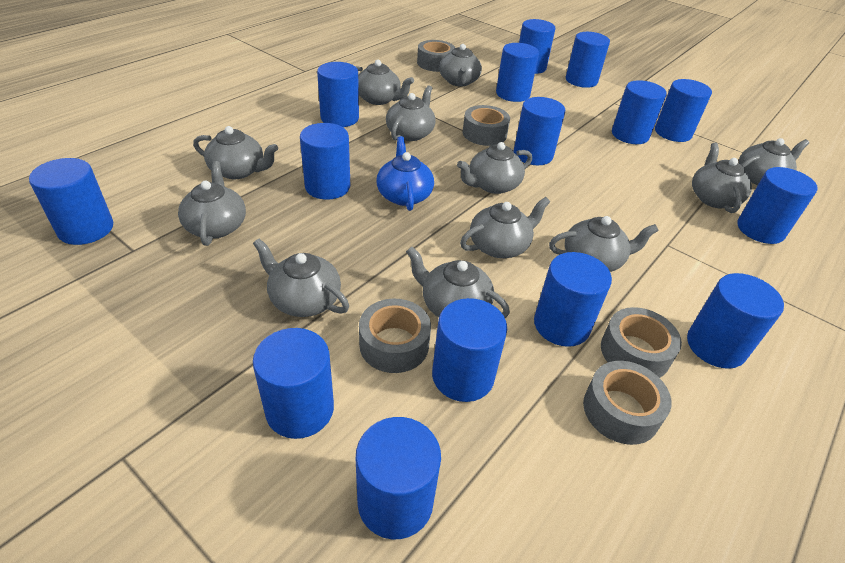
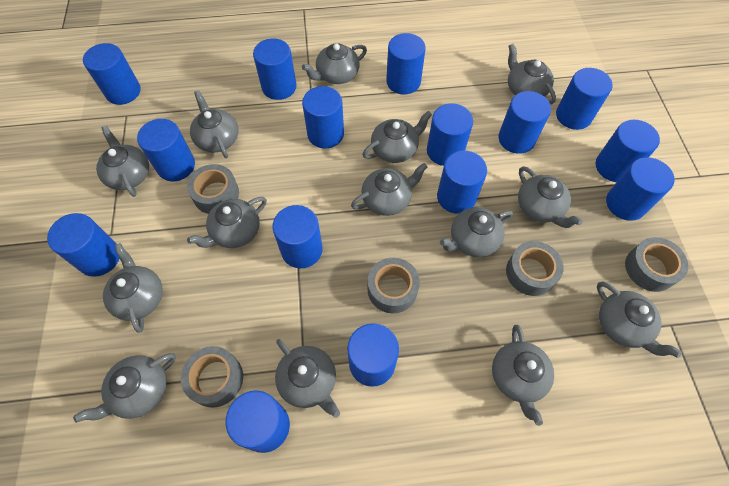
blue teapot: 1 -> 0
grey teapot: 12 -> 14

